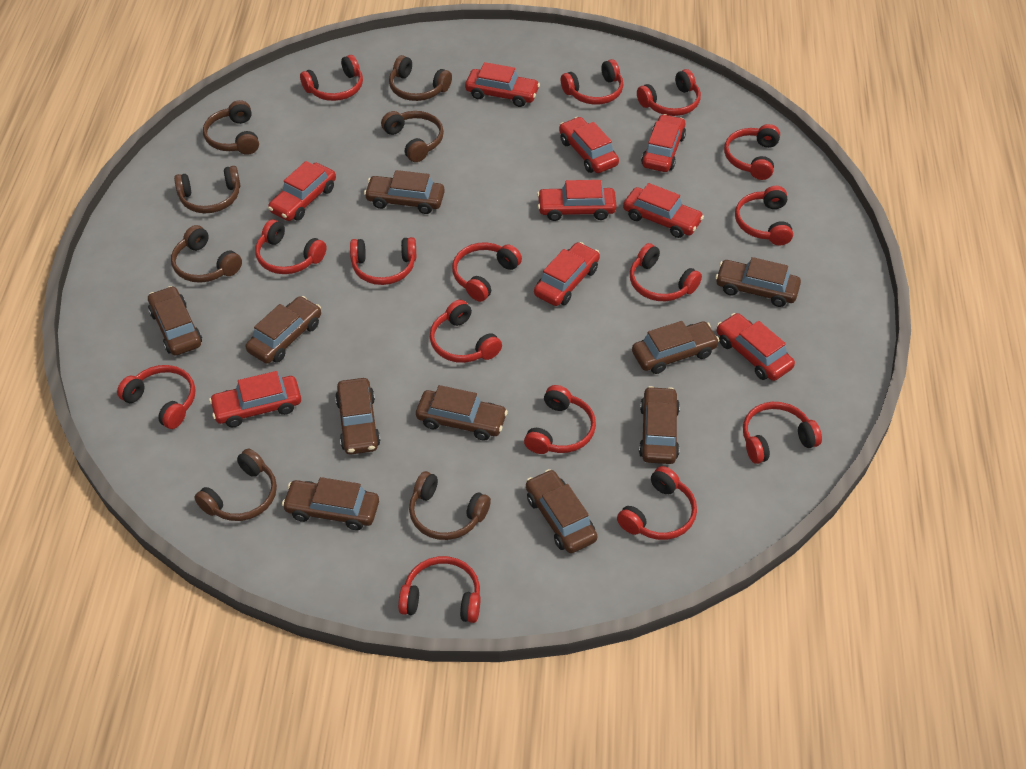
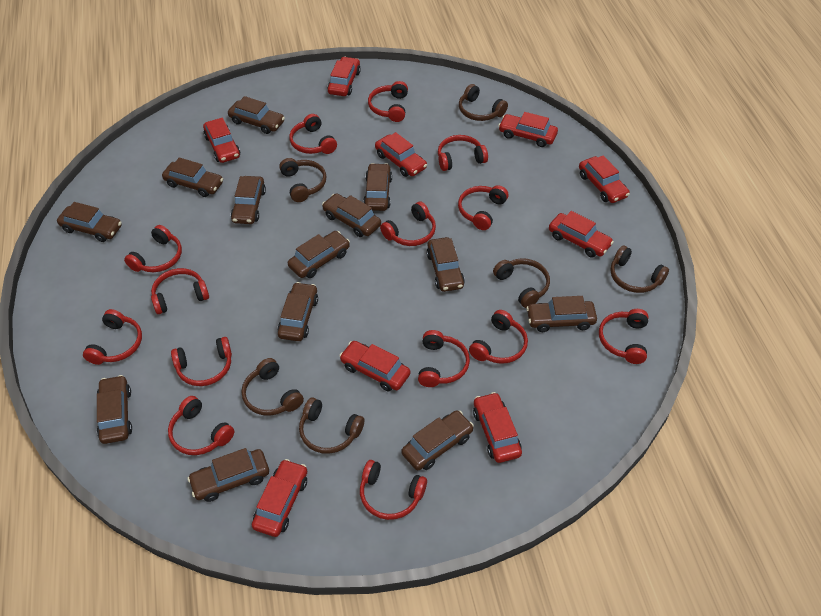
brown car: 10 -> 13
brown headphones: 7 -> 6
red headphones: 15 -> 14

